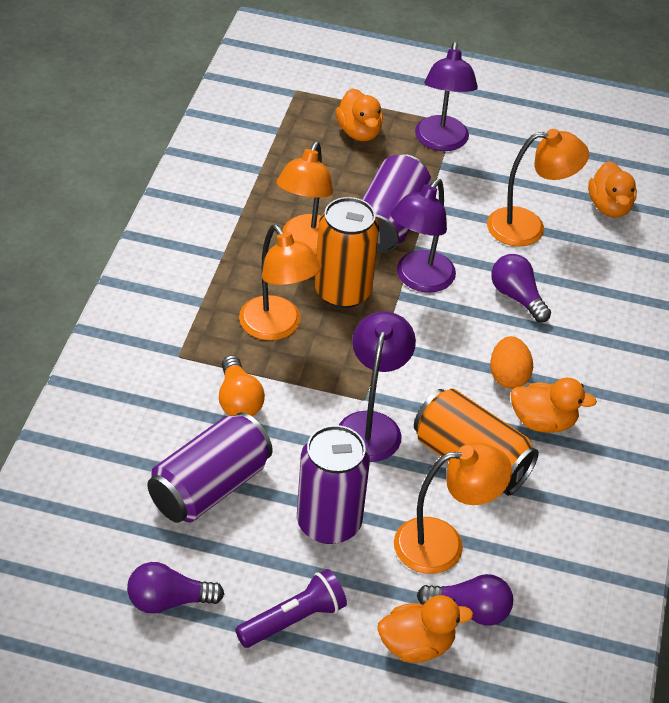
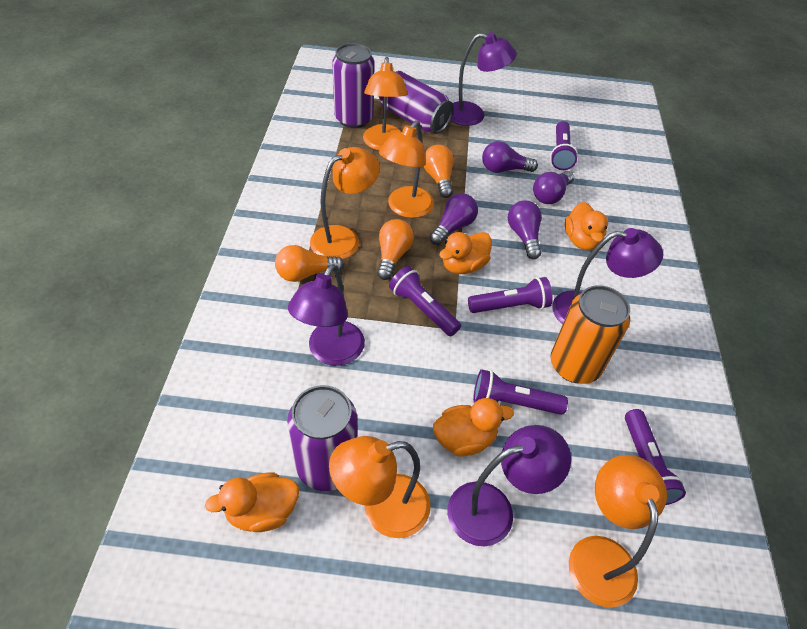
orange can: 2 -> 1
orange egg: 1 -> 0
orange lamp: 4 -> 5
orange light bulb: 1 -> 3
purple flashlight: 1 -> 5
purple lamp: 3 -> 4
purple light bulb: 3 -> 4

